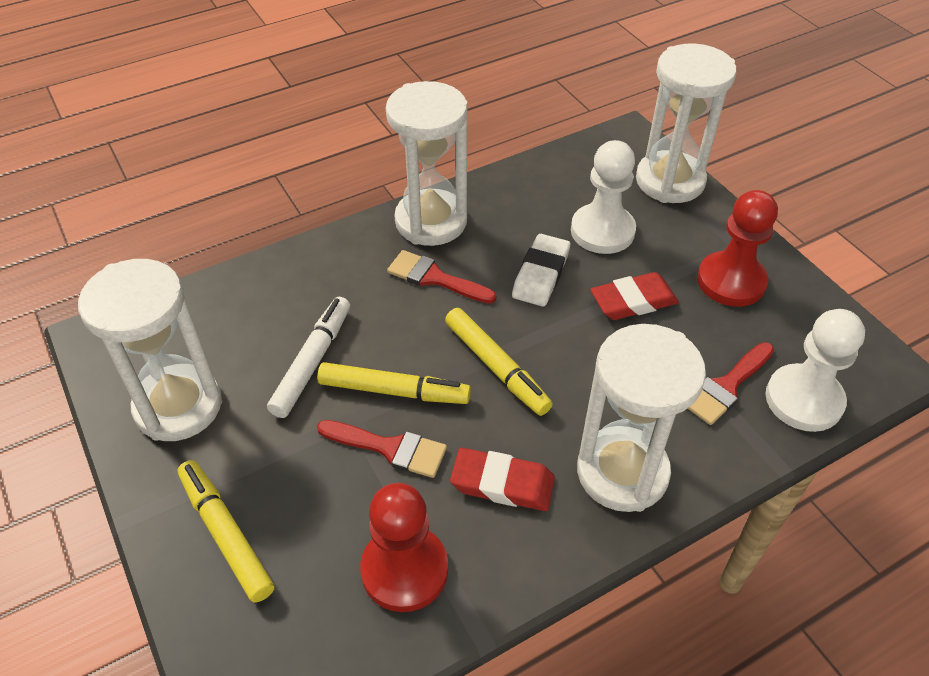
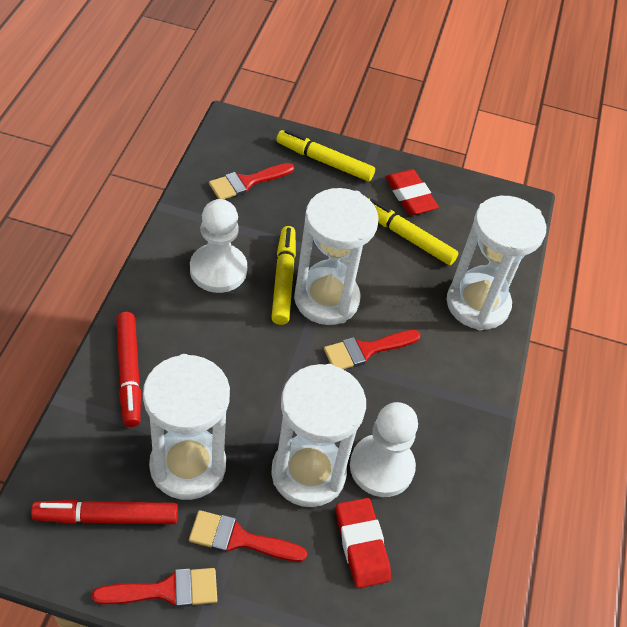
red brush: 3 -> 4
red marker: 0 -> 2
red pawn: 2 -> 0
white eraser: 1 -> 0
white marker: 1 -> 0

